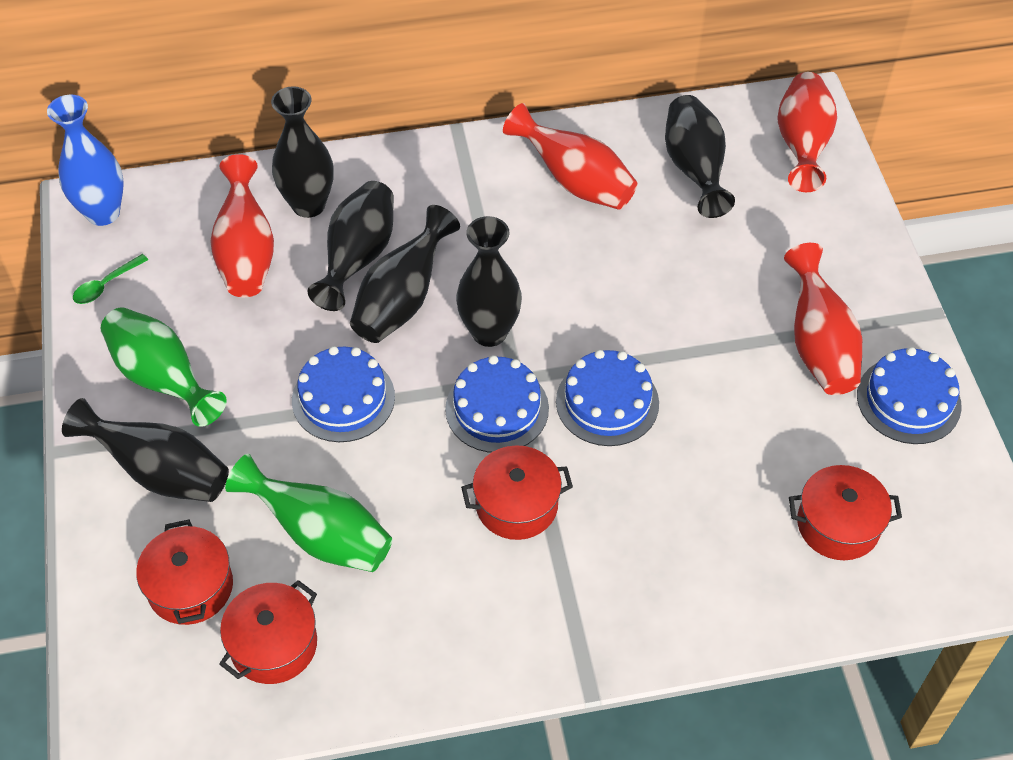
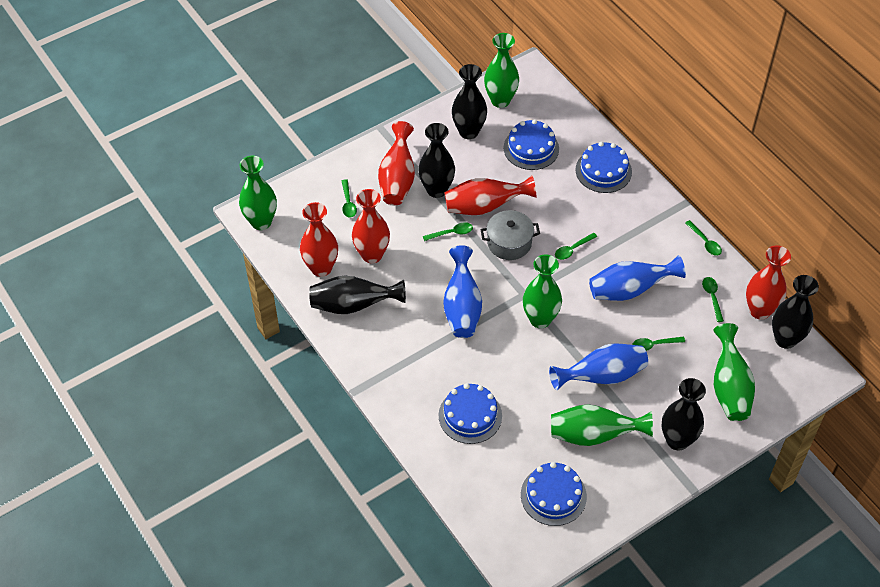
black vase: 6 -> 5
blue vase: 1 -> 3
green spoon: 1 -> 6
green vase: 2 -> 5
grey pot: 0 -> 1
red pot: 4 -> 0
red vase: 4 -> 5

